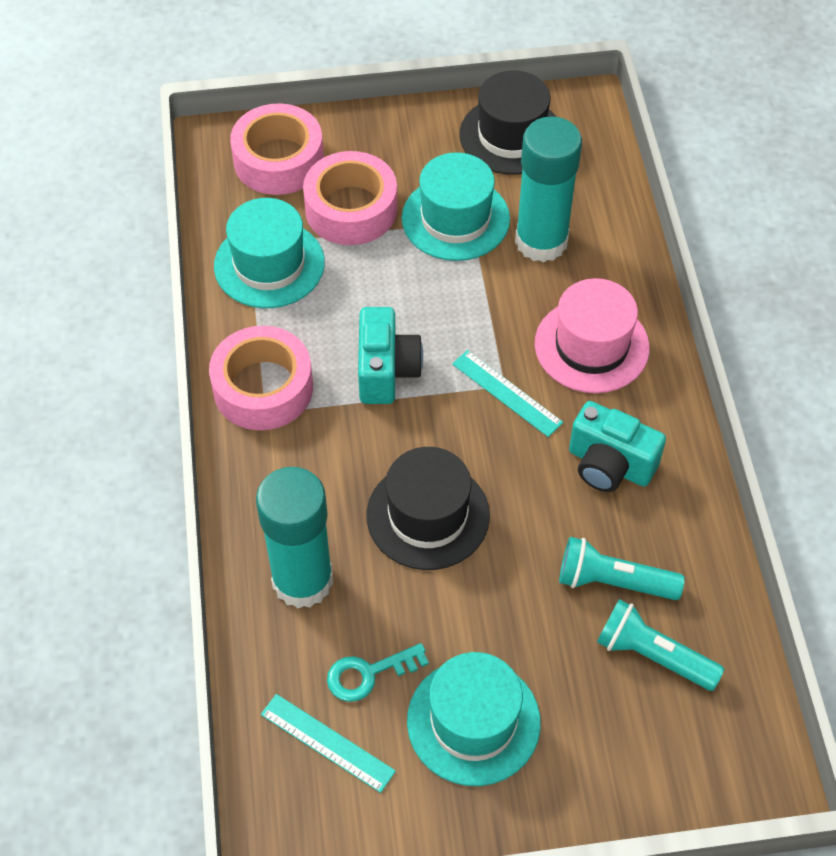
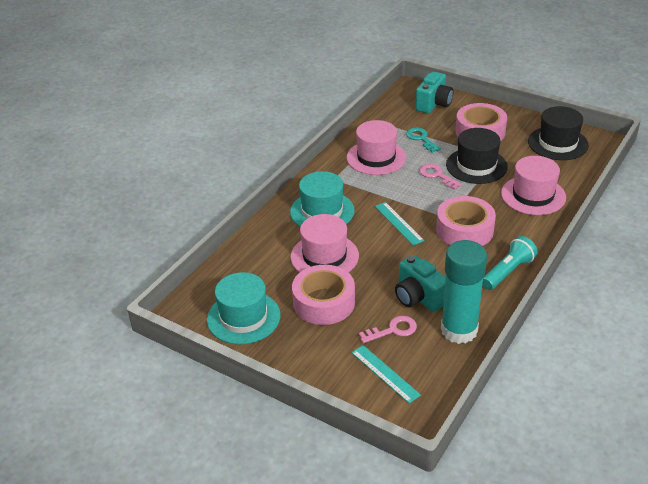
pink hat: 1 -> 3
pink key: 0 -> 2
turquoise flashlight: 2 -> 1
turquoise glue stick: 2 -> 1
turquoise hat: 3 -> 2

